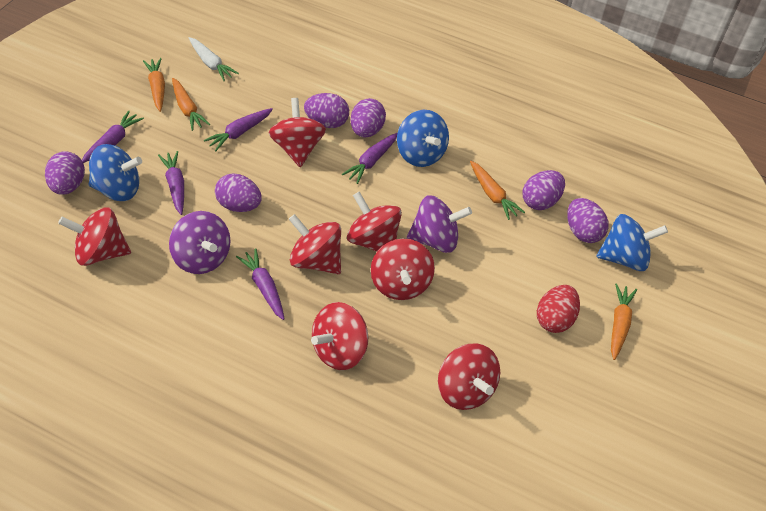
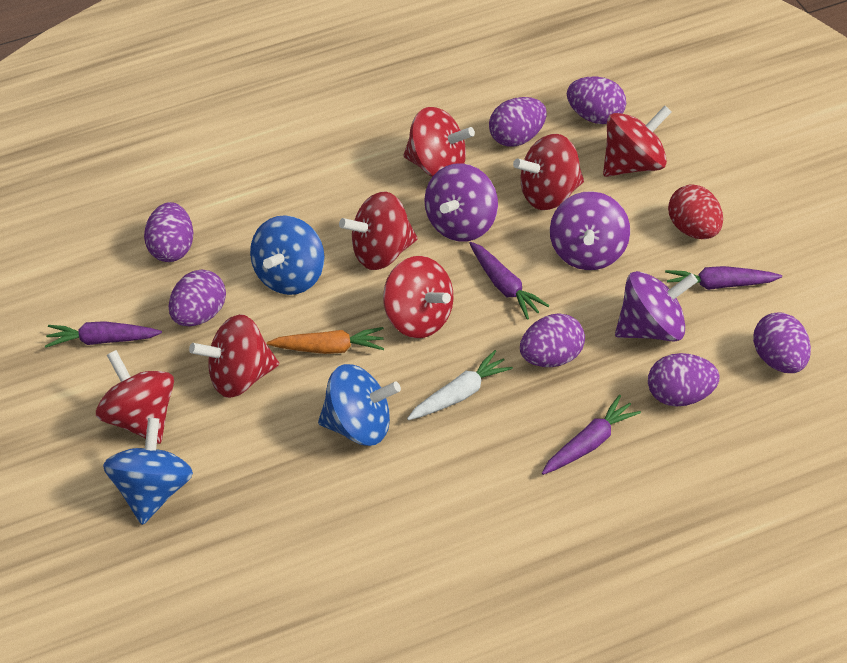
orange carrot: 4 -> 1
purple carrot: 5 -> 4
purple egg: 6 -> 7
purple spinning top: 2 -> 3

